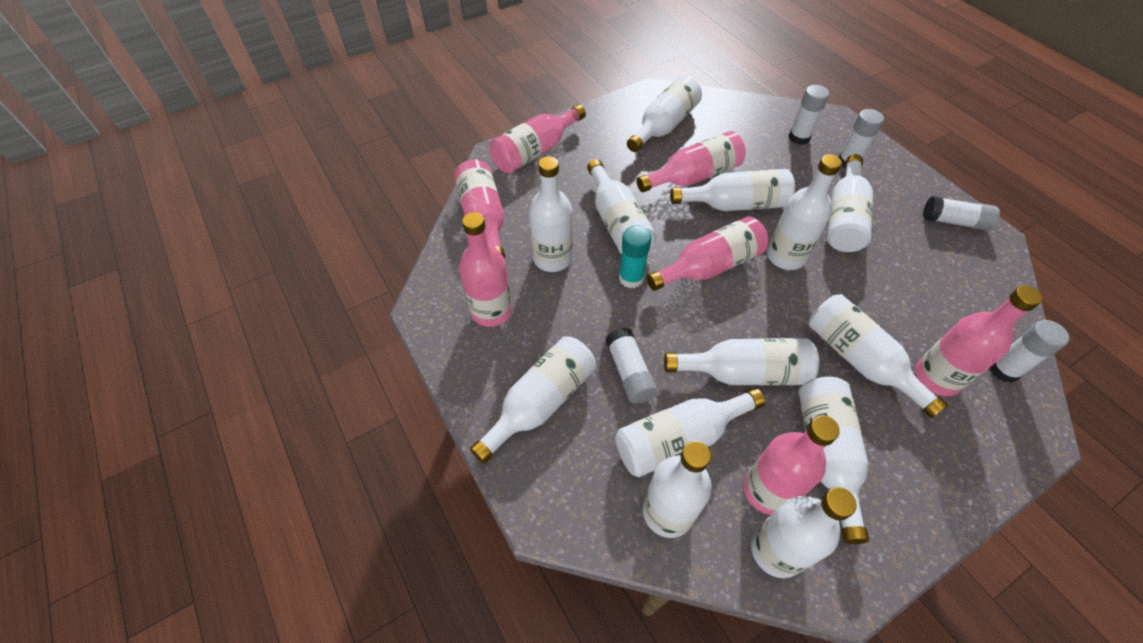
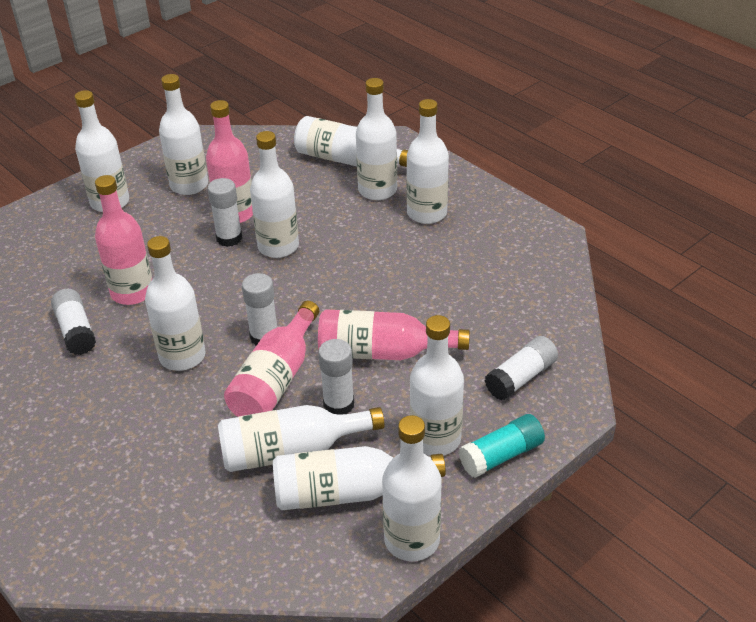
pink bottle: 7 -> 4
white bottle: 13 -> 11

